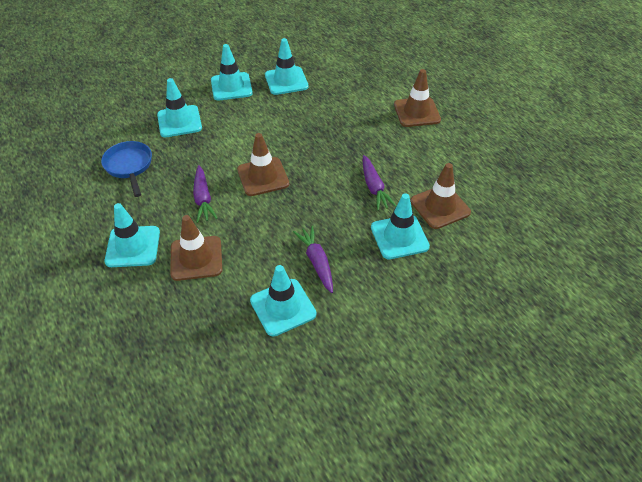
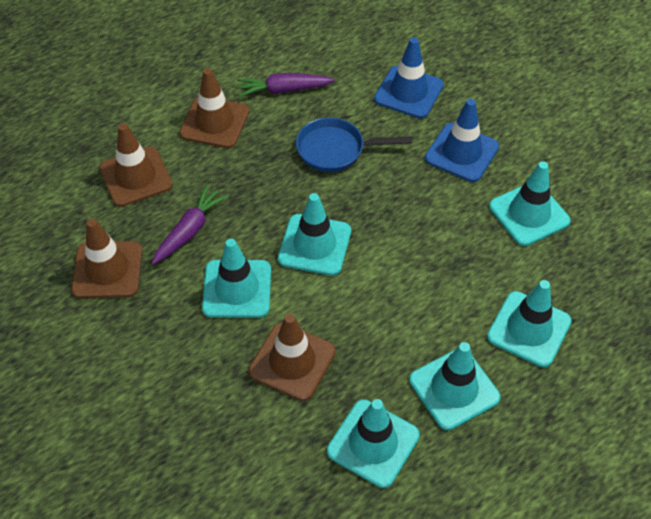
blue traffic cone: 0 -> 2
purple carrot: 3 -> 2

